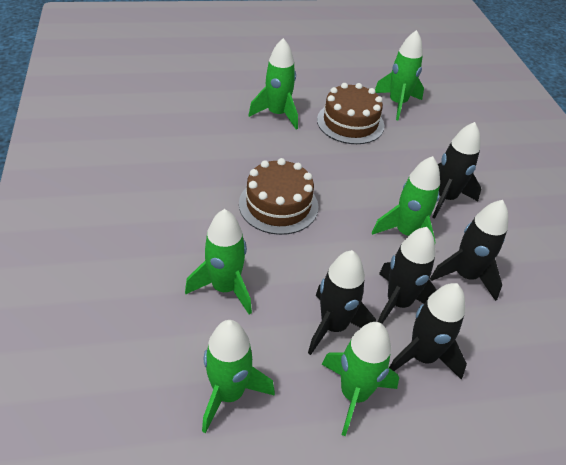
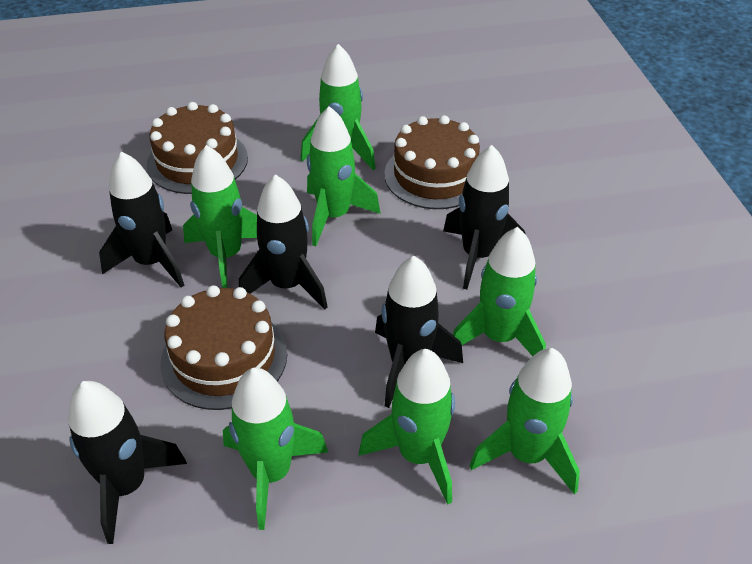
brown cake: 2 -> 3
green rocket: 6 -> 7

